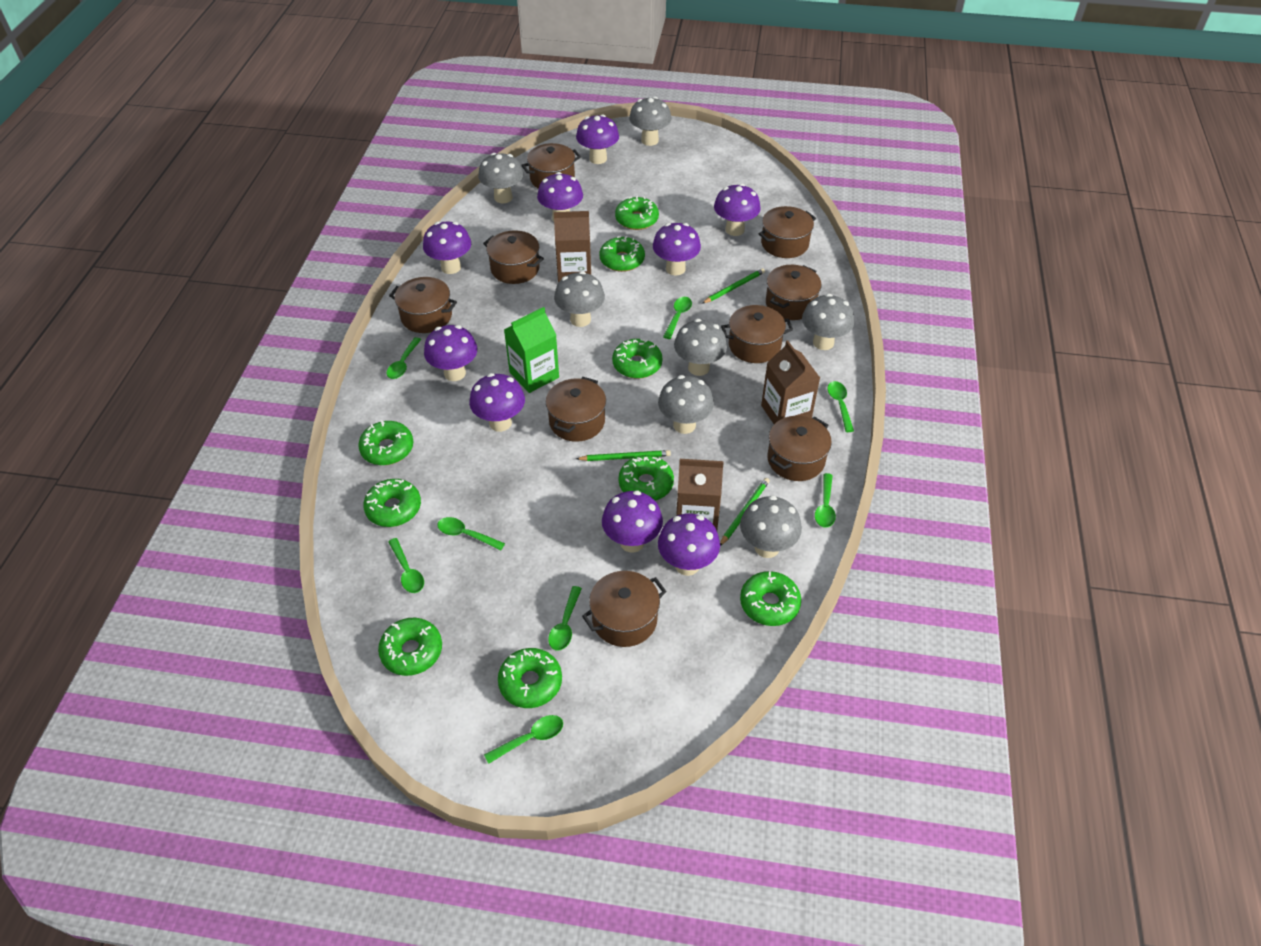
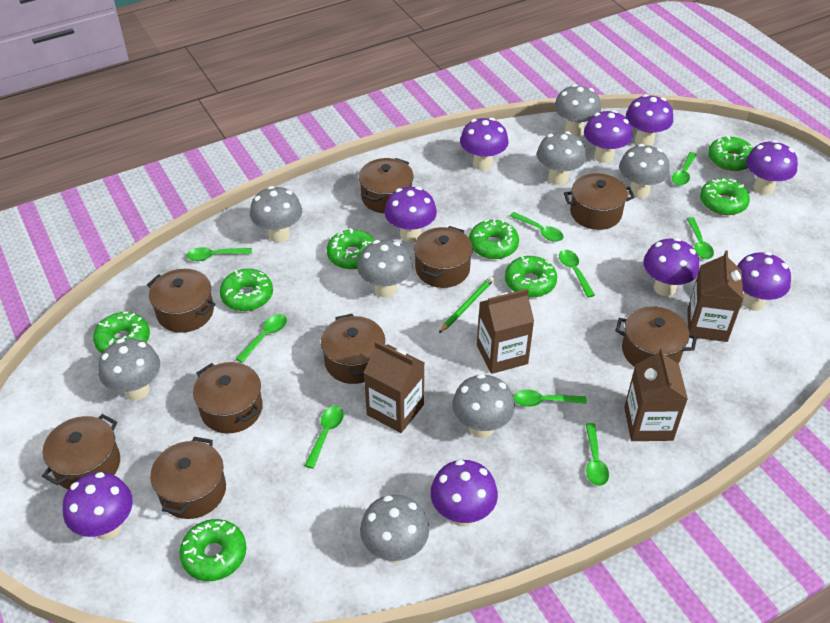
brown carton: 3 -> 4
green carton: 1 -> 0
green donut: 9 -> 8
green pencil: 3 -> 1
green spoon: 8 -> 9
grey mushroom: 7 -> 8

